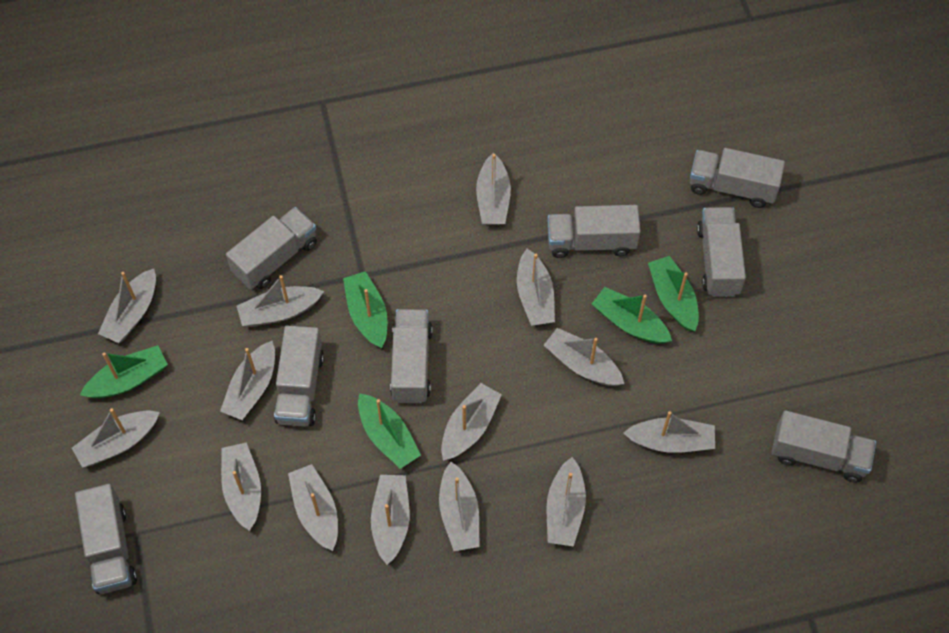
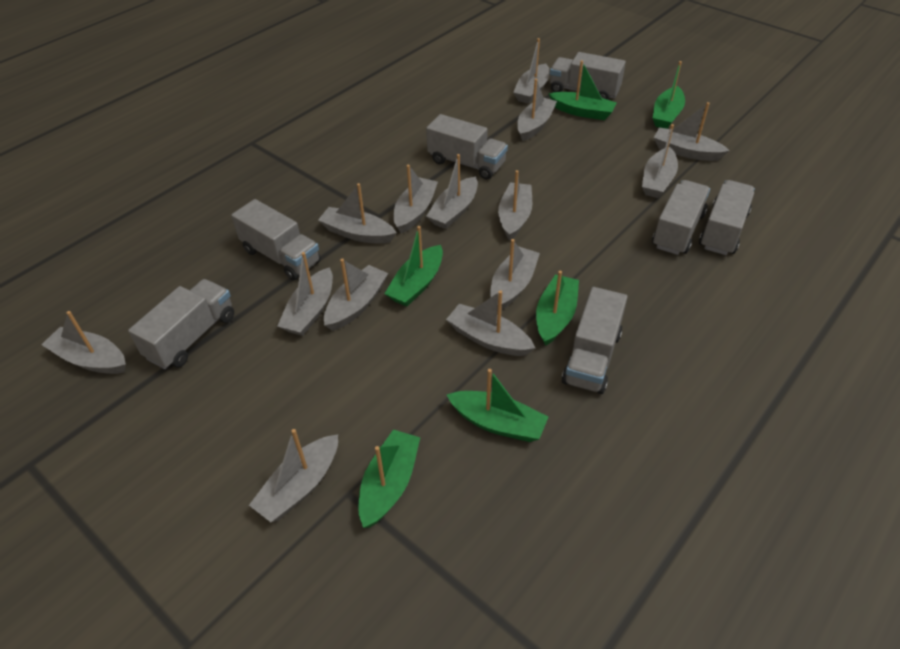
green boat: 5 -> 6
grey truck: 8 -> 7

